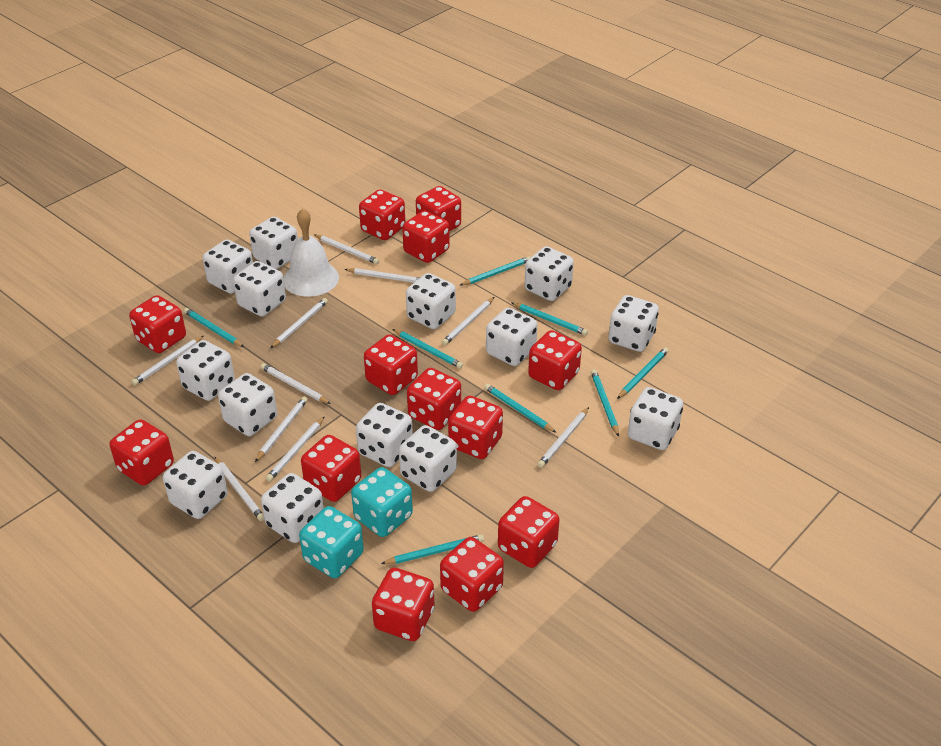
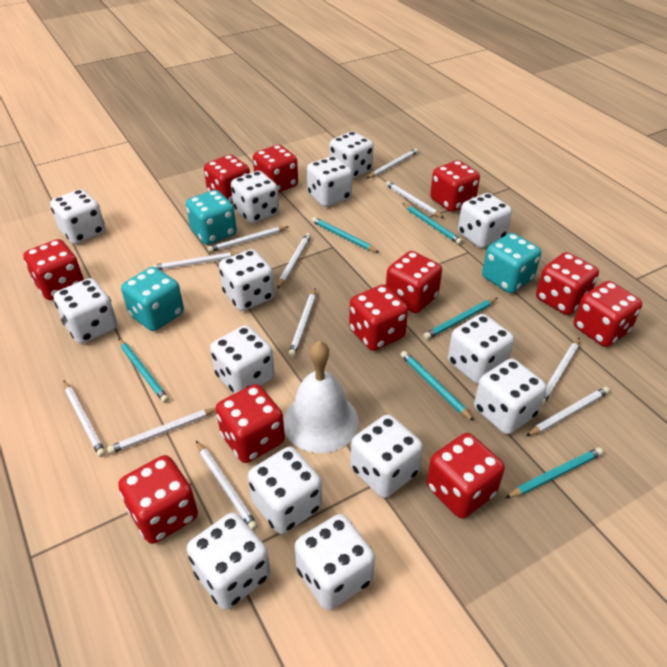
red dice: 13 -> 11
turquoise dice: 2 -> 3
turquoise pencil: 8 -> 6
white pencil: 10 -> 11

